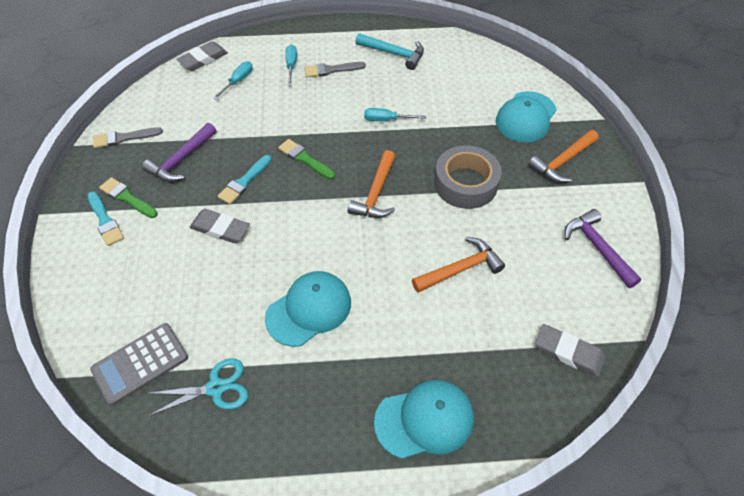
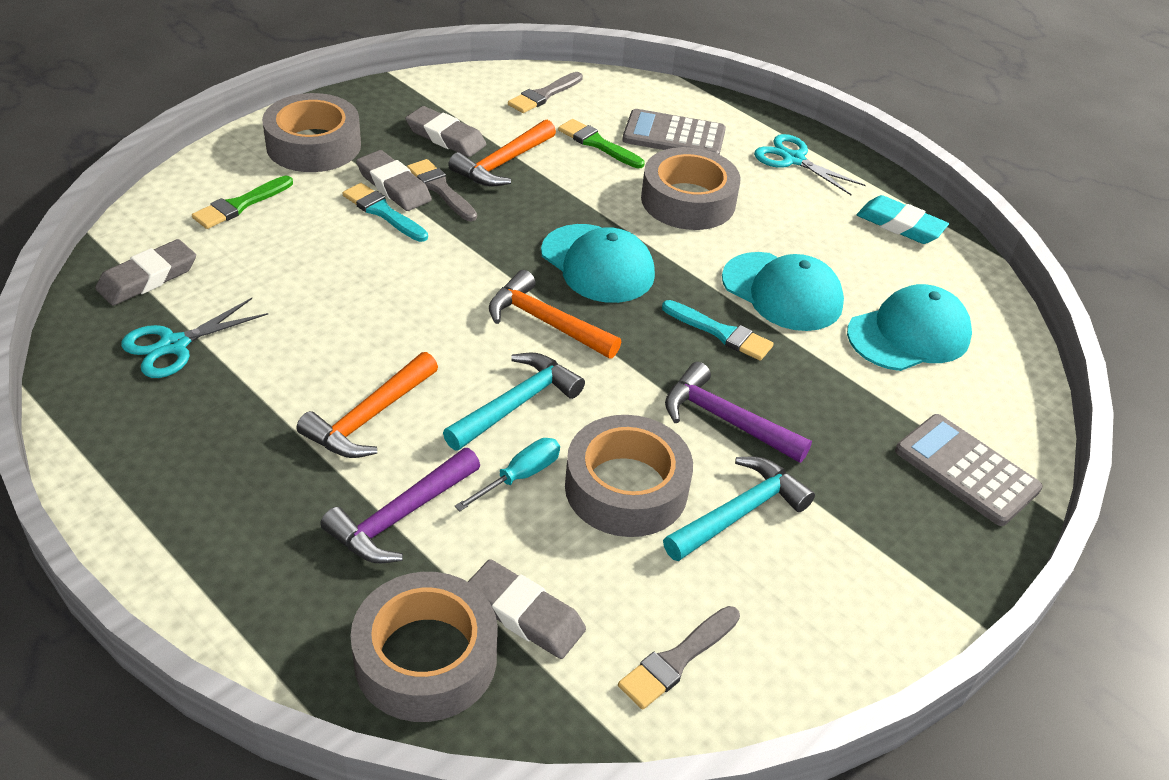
grey brush: 2 -> 3
grey calculator: 1 -> 2
grey eraser: 3 -> 4
grey tape: 1 -> 4
turquoise eraser: 0 -> 1
turquoise hammer: 1 -> 2
turquoise scissors: 1 -> 2
turquoise screwdriver: 3 -> 1

